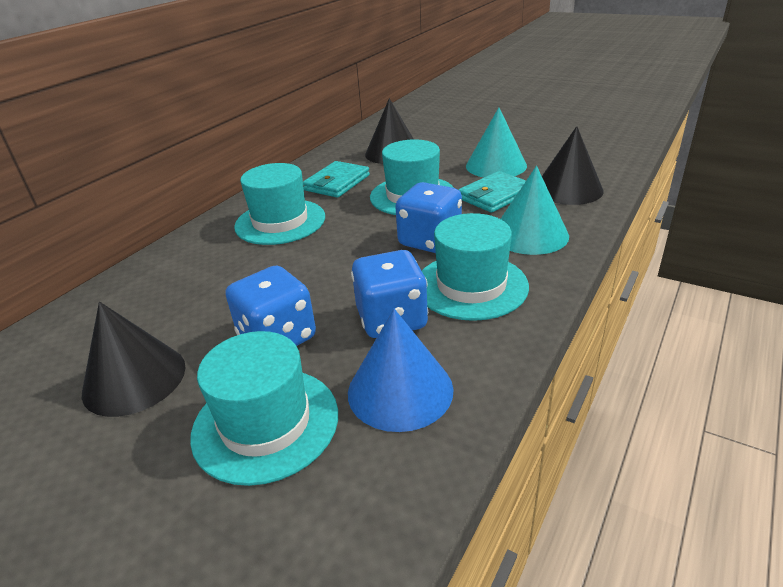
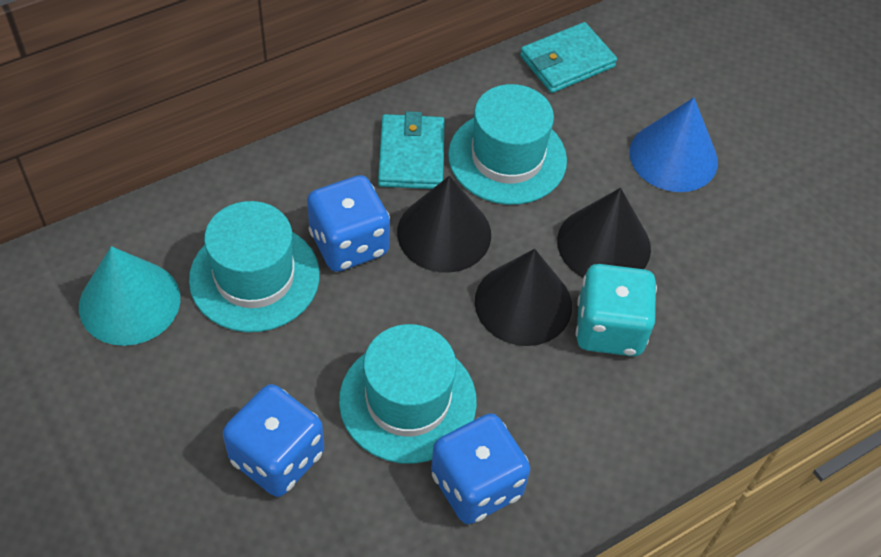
turquoise cone: 2 -> 1
turquoise dice: 0 -> 1
turquoise hat: 4 -> 3

